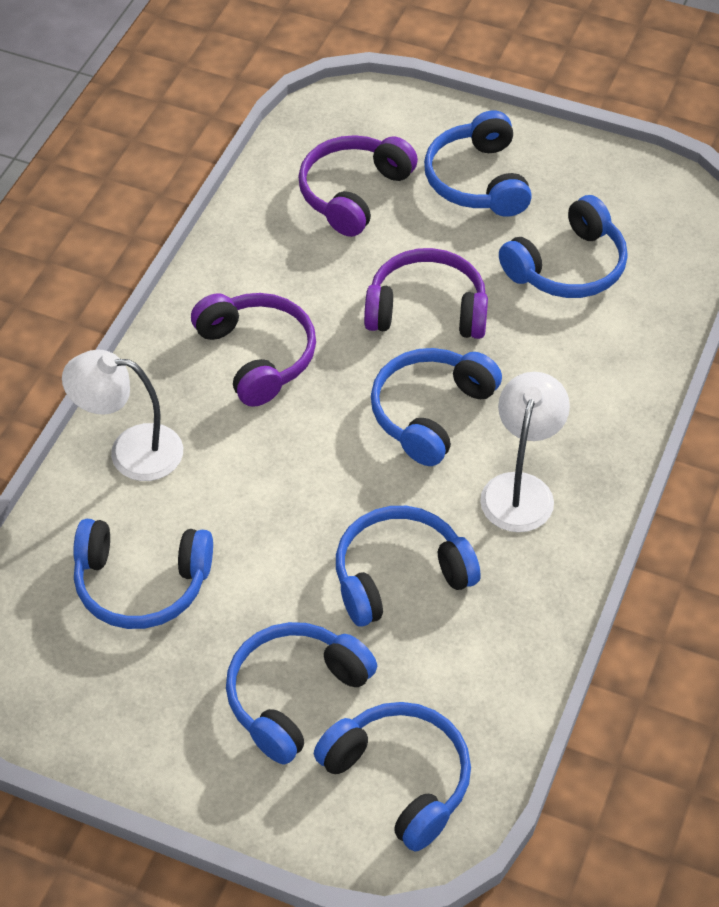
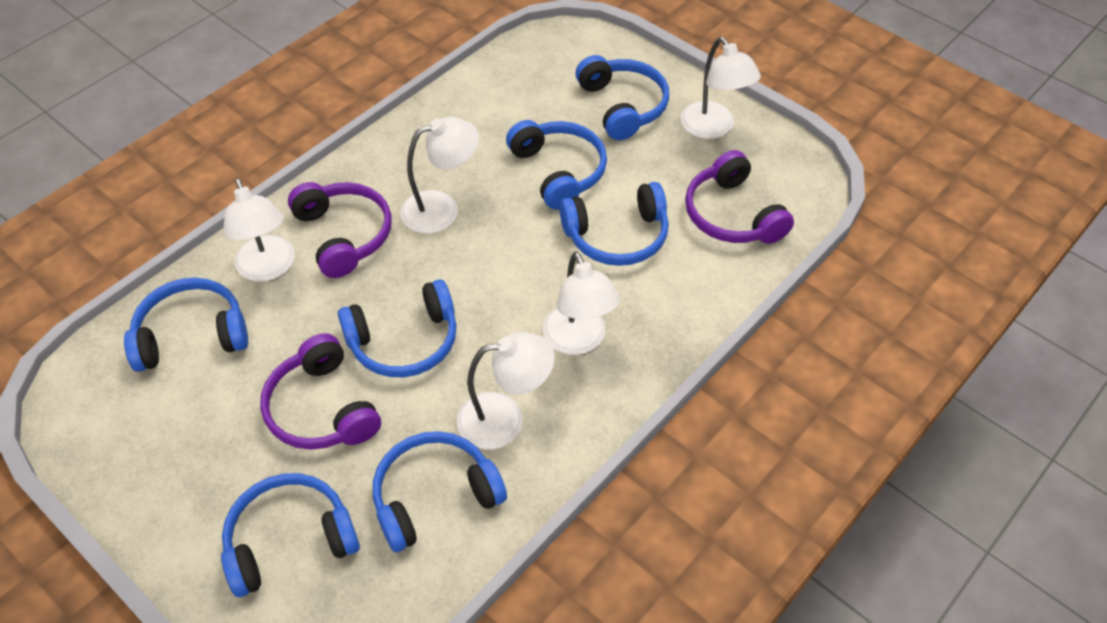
white lamp: 2 -> 5

